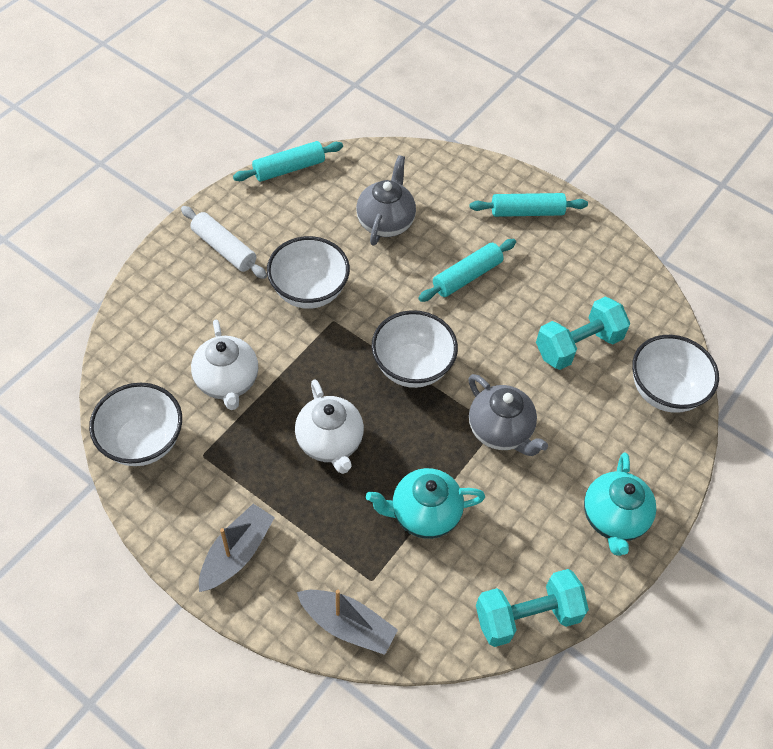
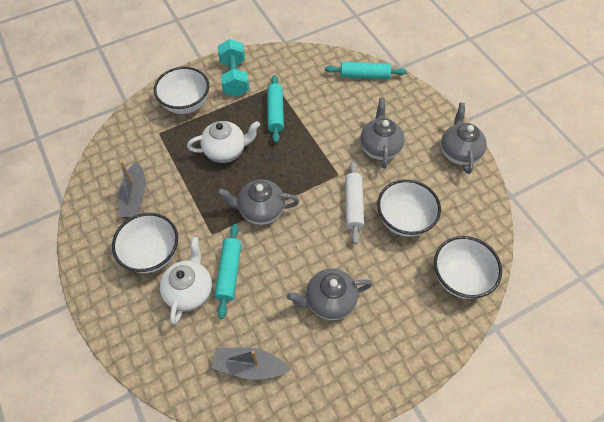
grey teapot: 2 -> 4
turquoise dumbbell: 2 -> 1
turquoise teapot: 2 -> 0

